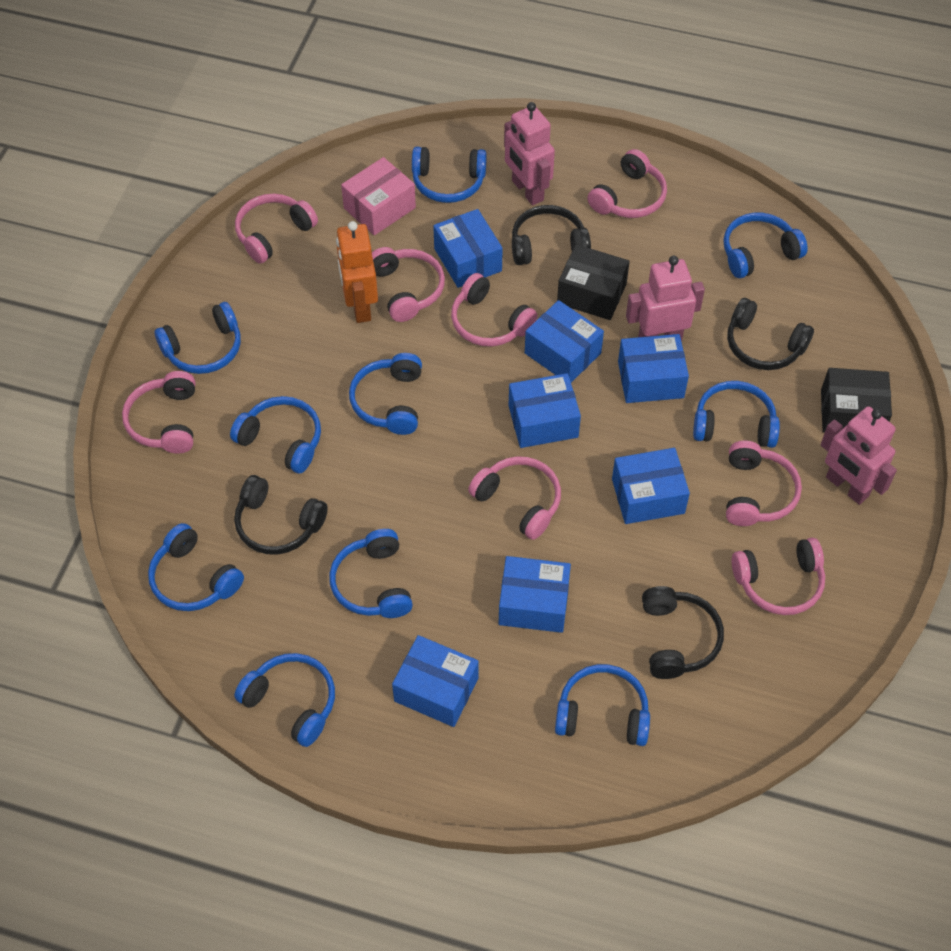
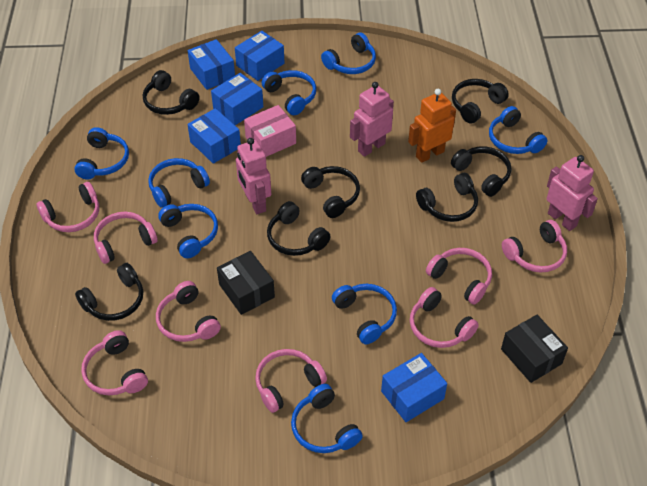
black headphones: 4 -> 7
blue box: 7 -> 5
blue headphones: 10 -> 8

